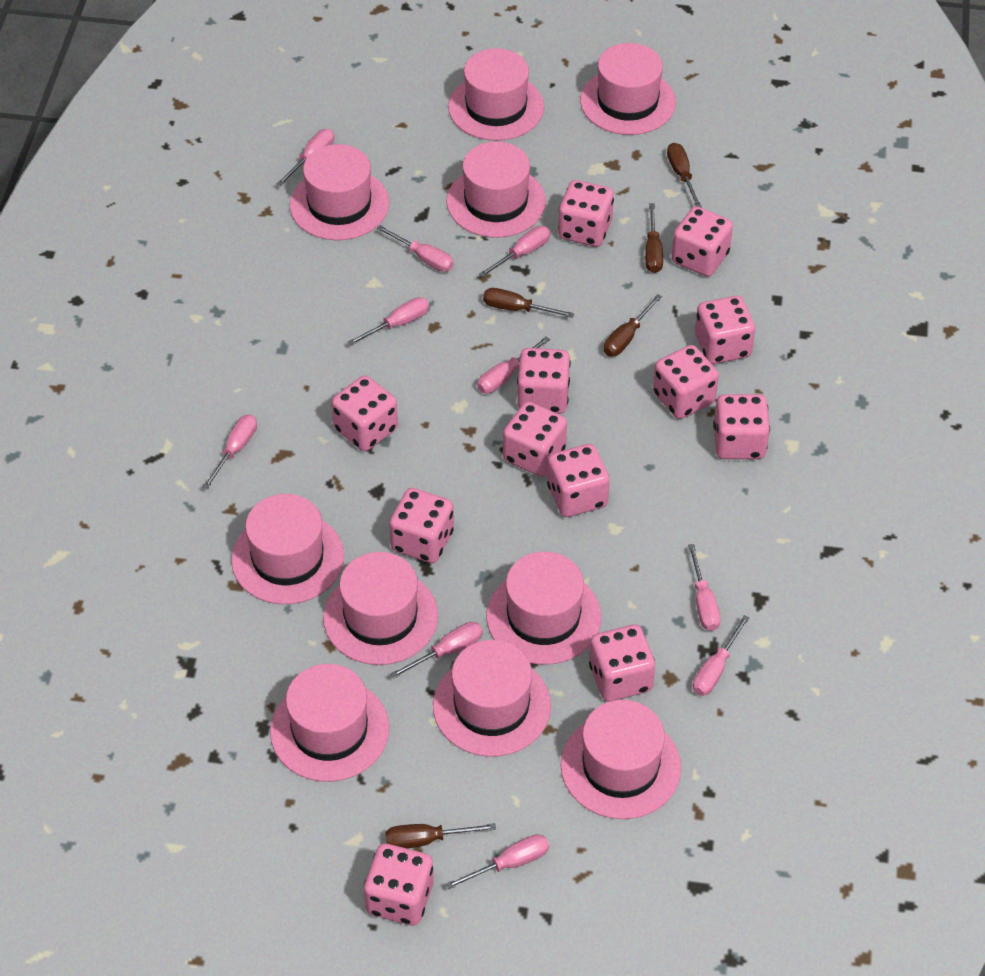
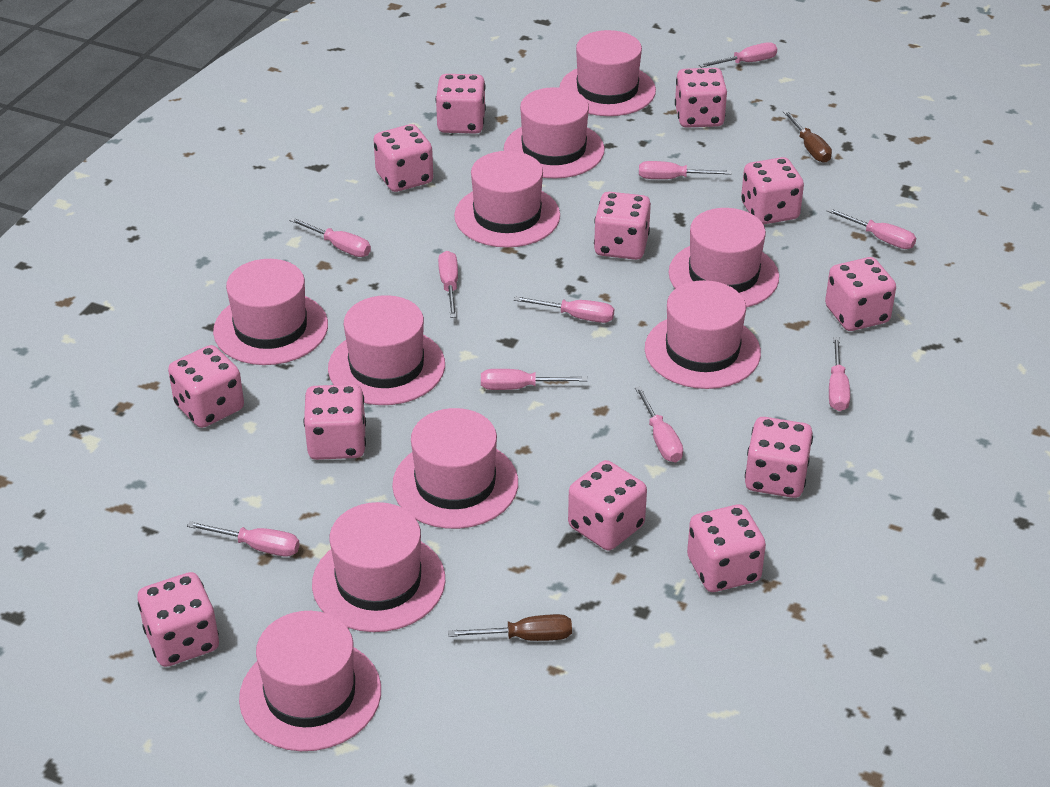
brown screwdriver: 5 -> 2

